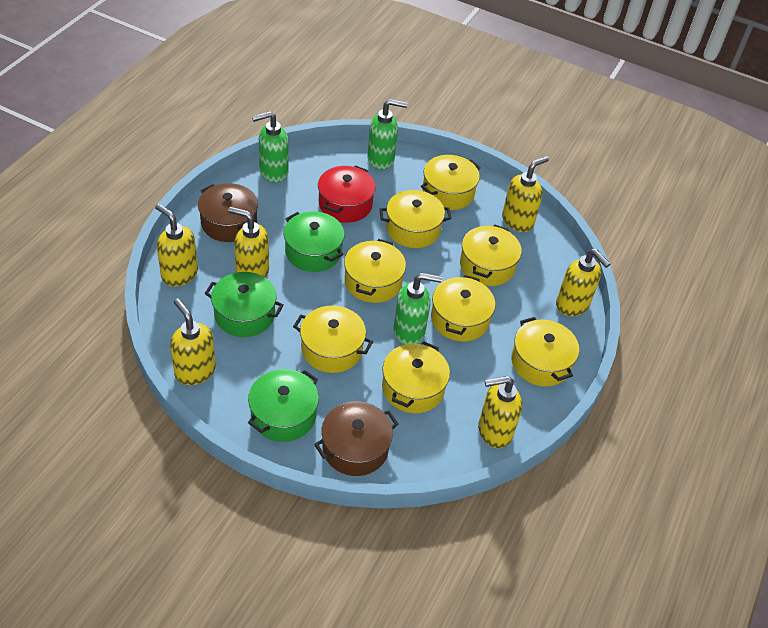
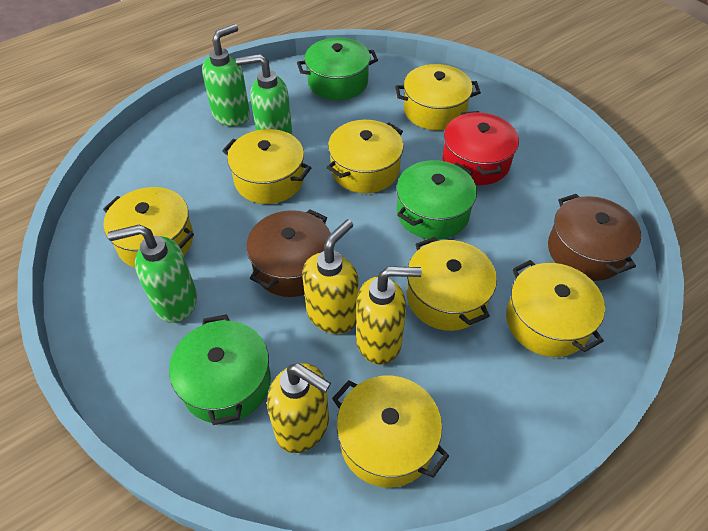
yellow pot: 8 -> 7
yellow soap dispenser: 6 -> 3

